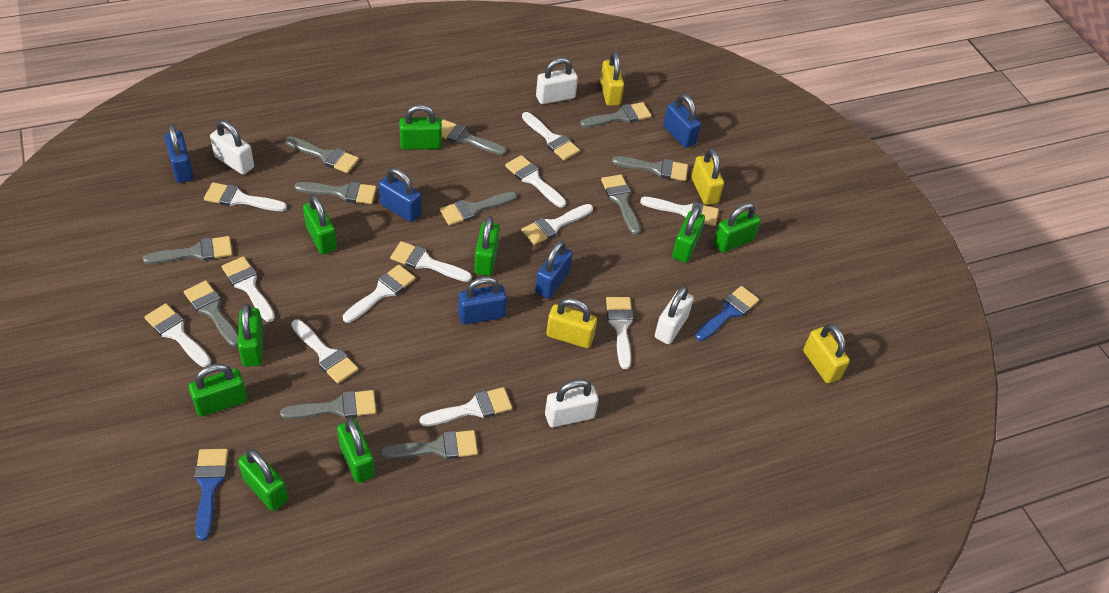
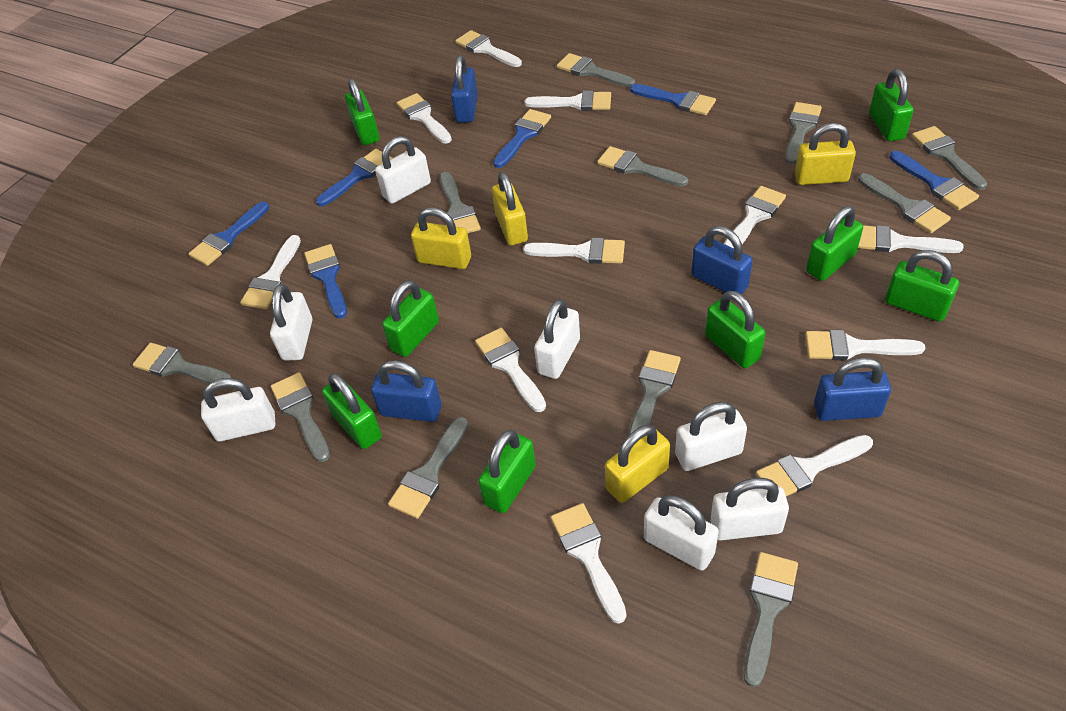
blue brush: 2 -> 6
blue padlock: 5 -> 4
green padlock: 9 -> 8
white brush: 12 -> 11
white padlock: 4 -> 7

